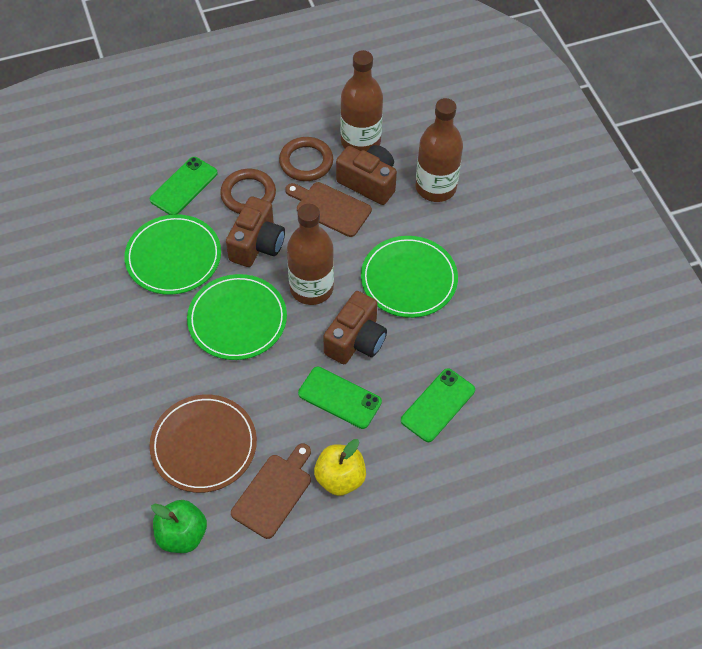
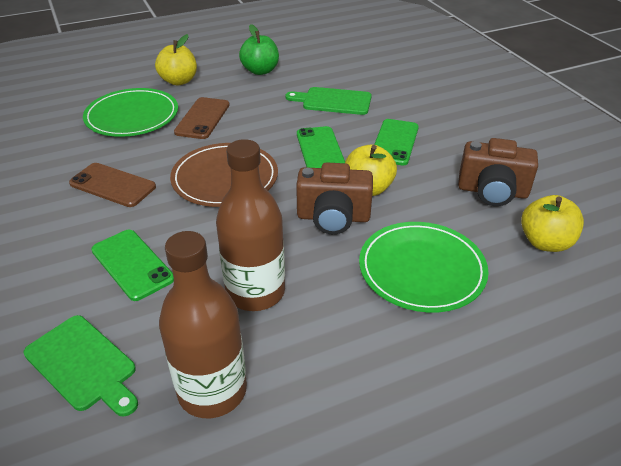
brown bottle: 3 -> 2
brown camera: 3 -> 2
brown cutting board: 2 -> 0
brown phone: 0 -> 2
brown ring: 2 -> 0
green cutting board: 0 -> 2
green plate: 3 -> 2
yellow apple: 1 -> 3

